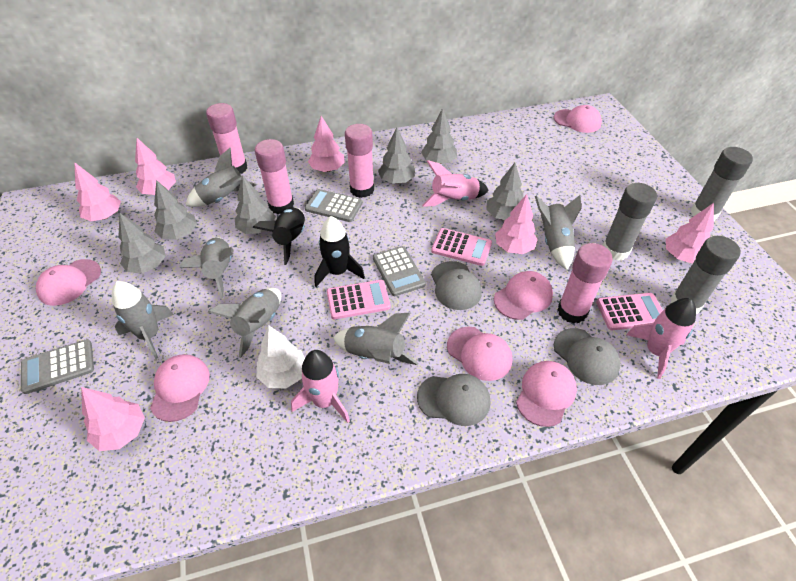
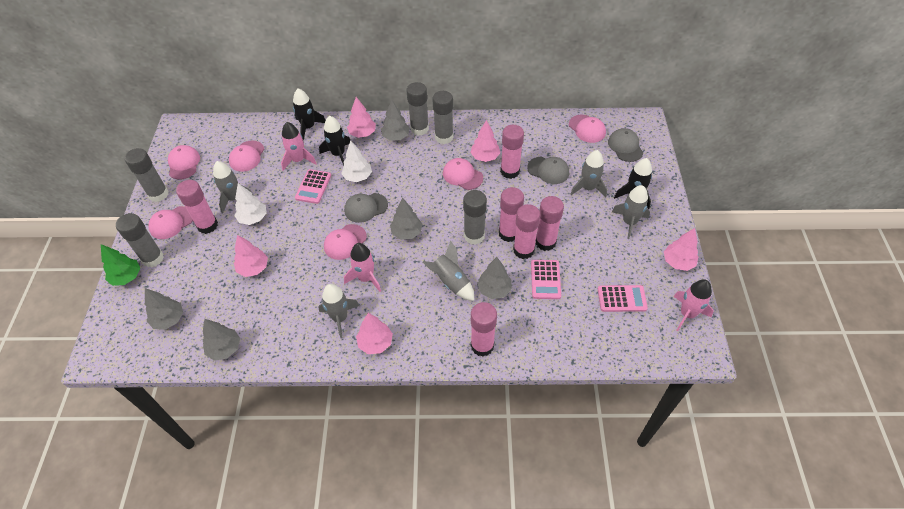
black rocket: 2 -> 3
green tree: 0 -> 1
grey calculator: 3 -> 0
grey glue stick: 3 -> 5
grey rocket: 6 -> 5
grey tree: 6 -> 5
pink glue stick: 4 -> 6
pink tree: 6 -> 5
white tree: 1 -> 2

